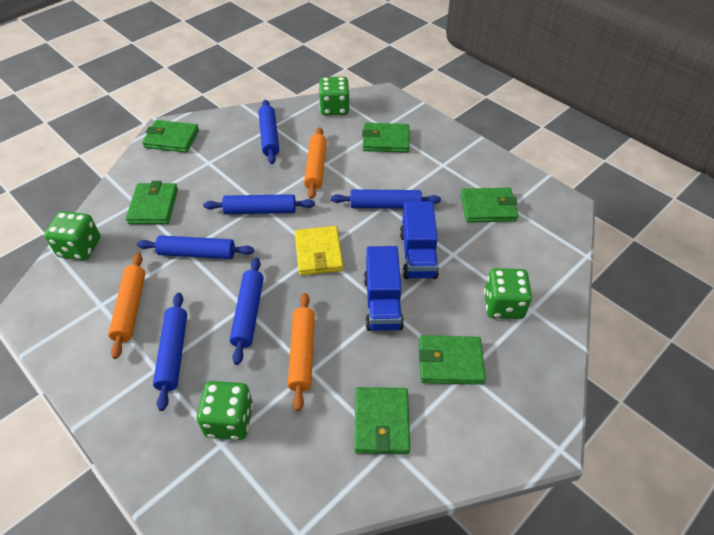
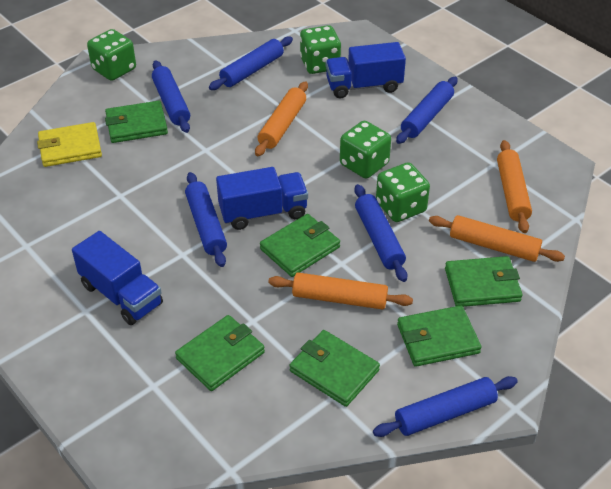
blue truck: 2 -> 3
orange rolling pin: 3 -> 4

